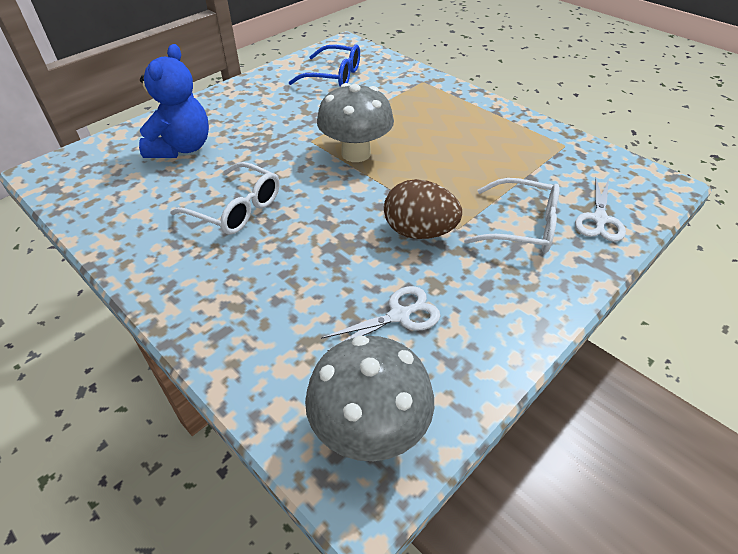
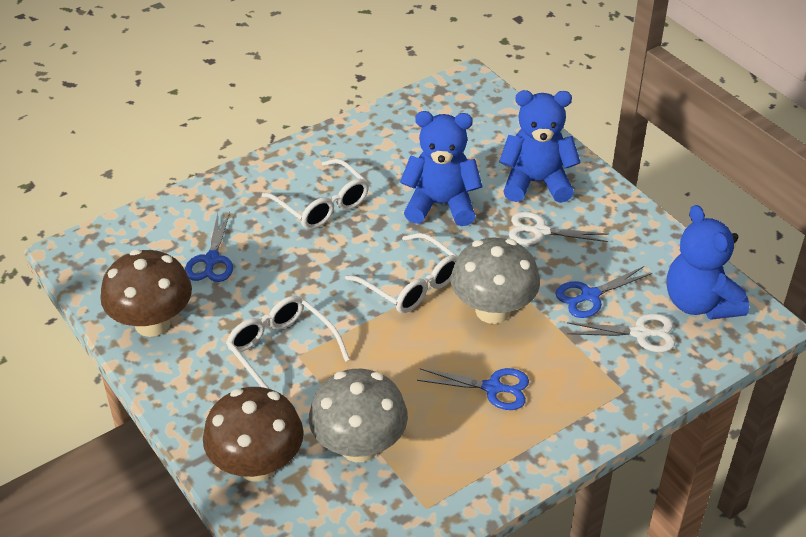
blue glasses: 1 -> 0
blue scissors: 0 -> 3
blue teddy bear: 1 -> 3
brown egg: 1 -> 0
brown mushroom: 0 -> 2
white glasses: 2 -> 3

